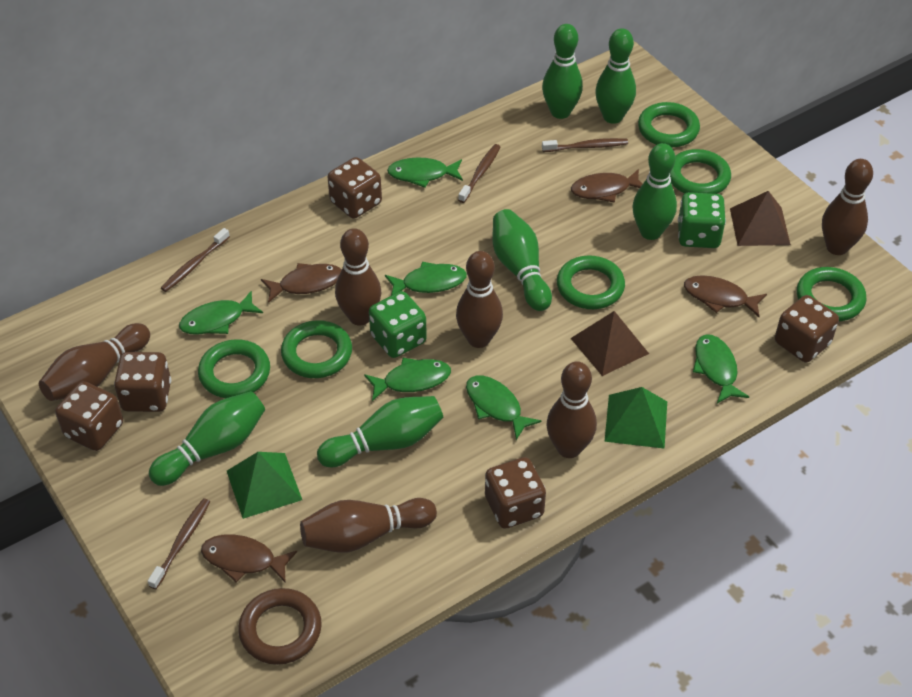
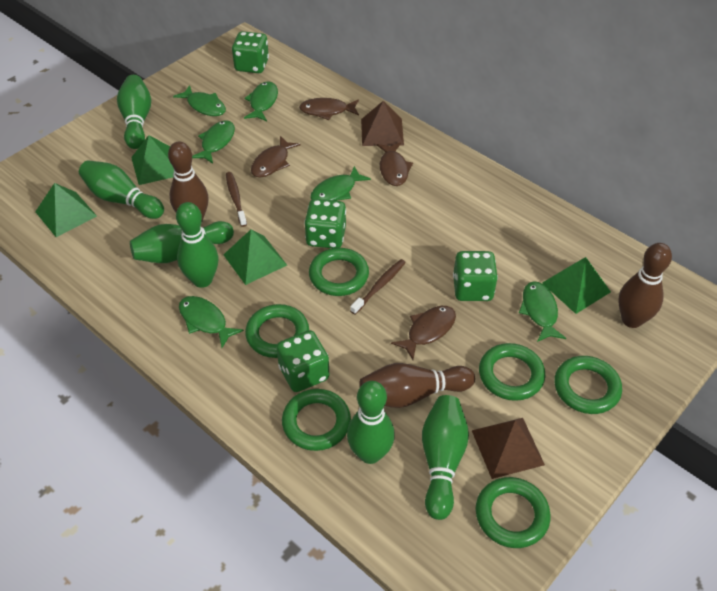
brown bowling pin: 6 -> 3
brown dice: 5 -> 0
brown ring: 1 -> 0
brown toothbrush: 4 -> 2
green dice: 2 -> 4
green pyramid: 2 -> 4

